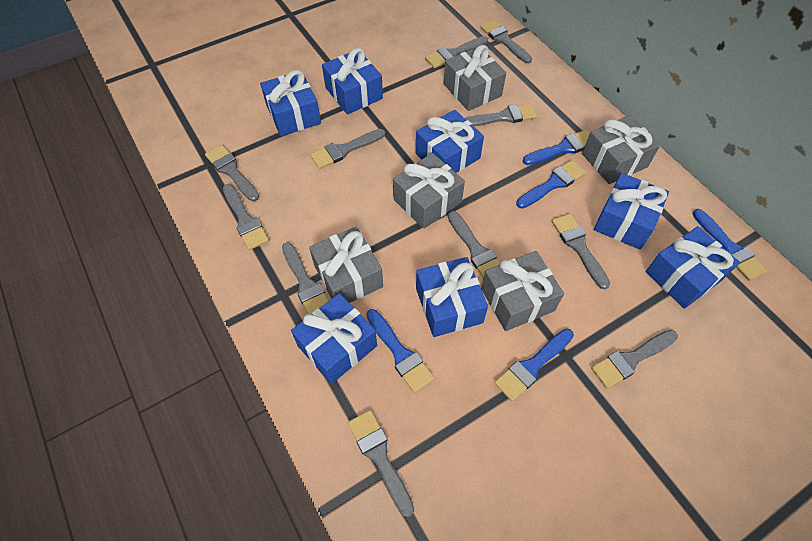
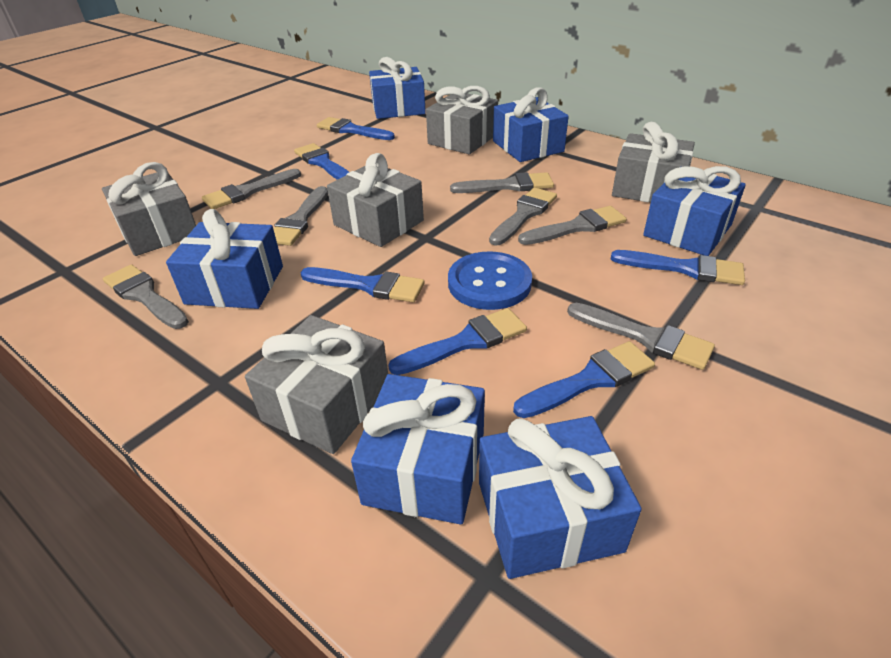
blue brush: 5 -> 6
blue button: 0 -> 1
blue gift: 7 -> 6
grey brush: 11 -> 7

